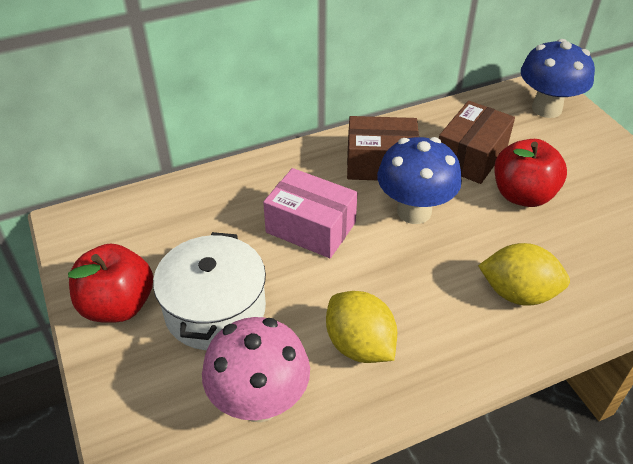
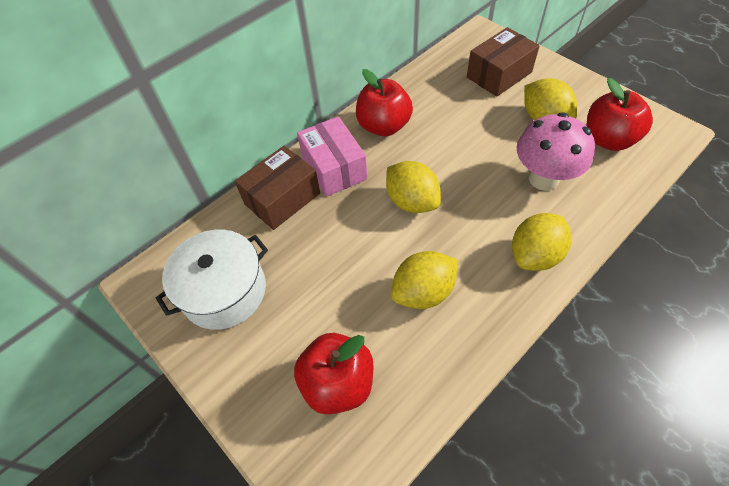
blue mushroom: 2 -> 0
red apple: 2 -> 3
yellow lemon: 2 -> 4

